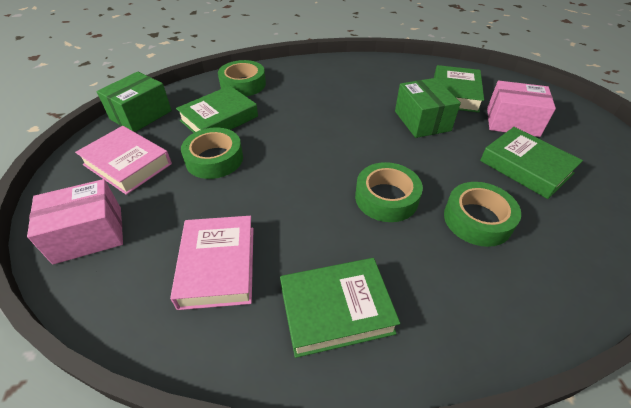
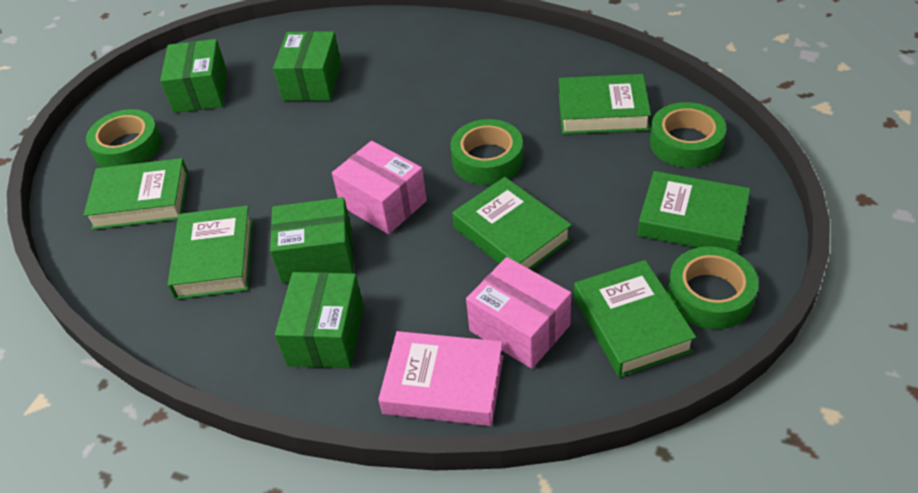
green book: 4 -> 6
green box: 2 -> 4
pink book: 2 -> 1

